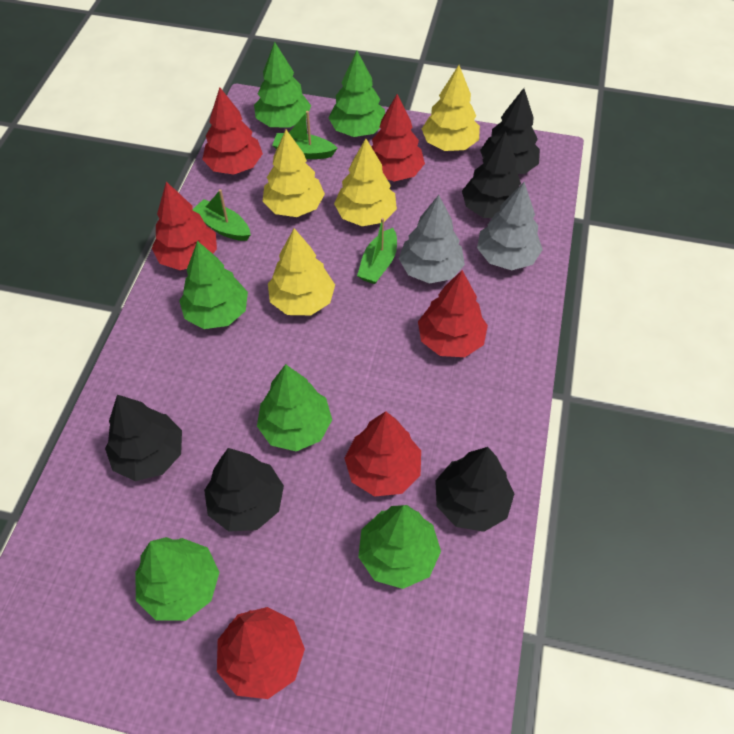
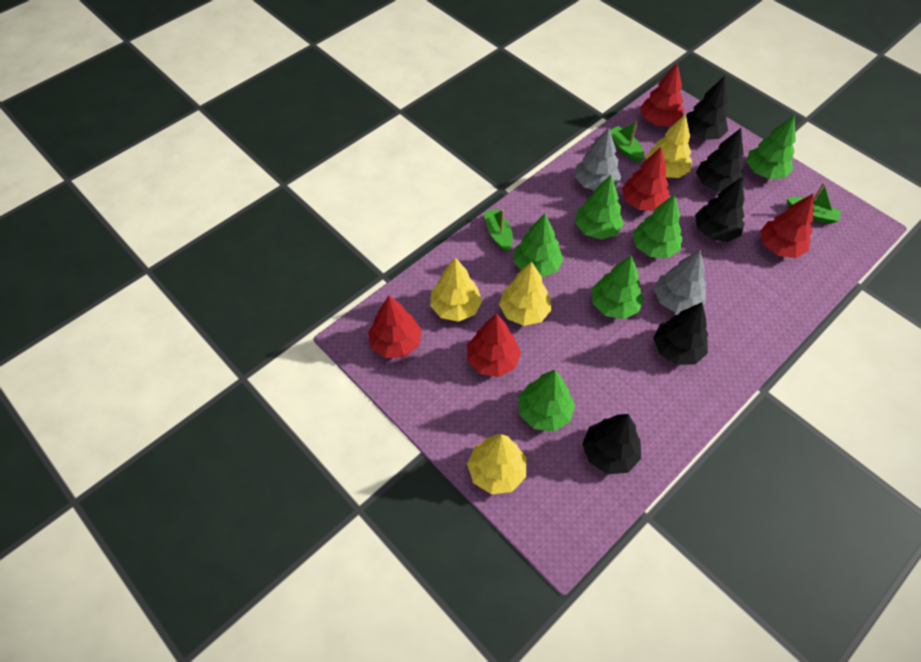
red tree: 6 -> 5

